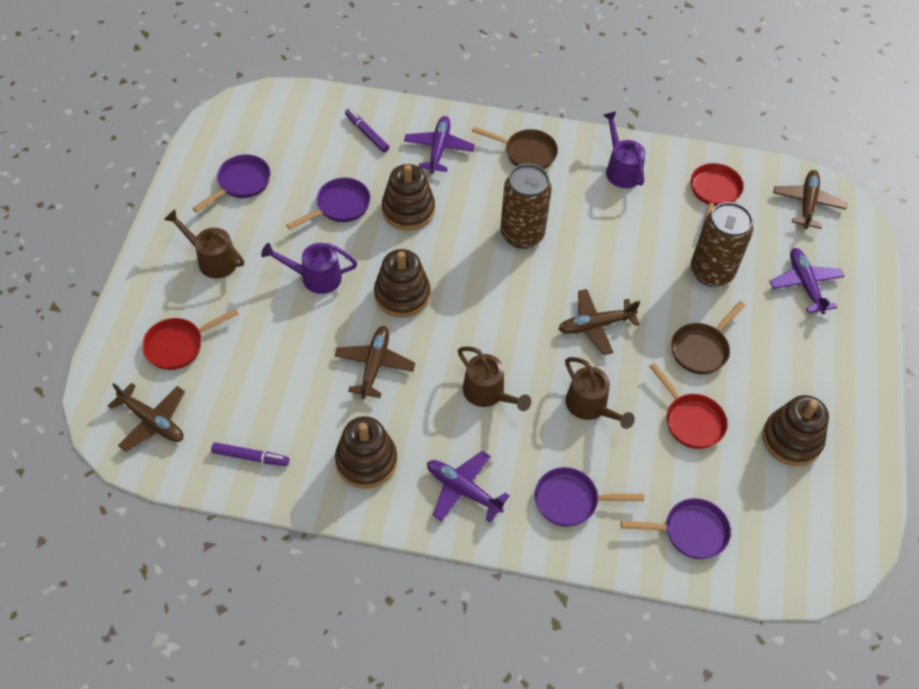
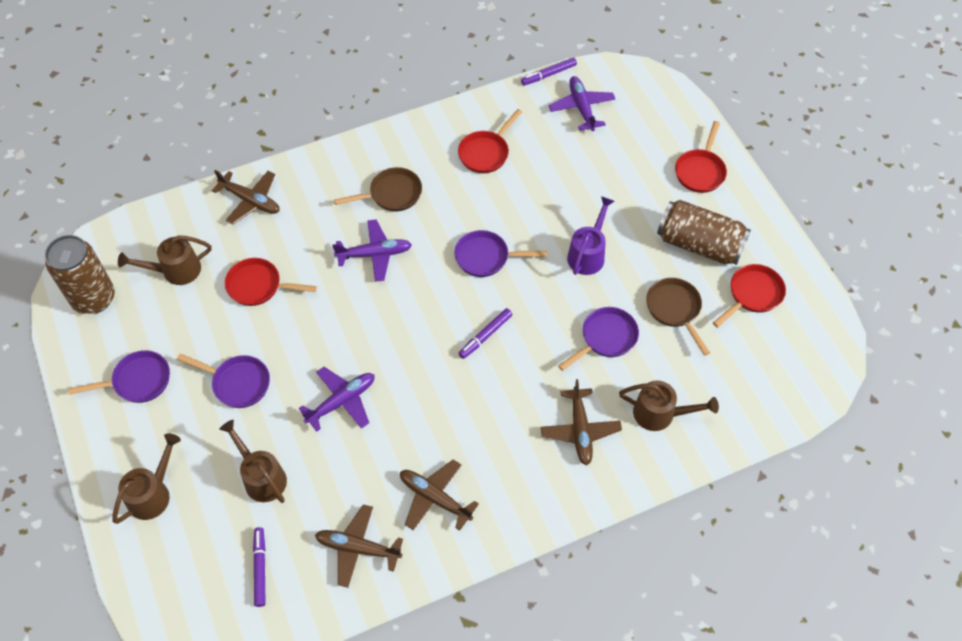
brown stacking toy: 4 -> 0
brown watering can: 3 -> 4
purple marker: 2 -> 3
purple watering can: 2 -> 1
red pan: 3 -> 4

